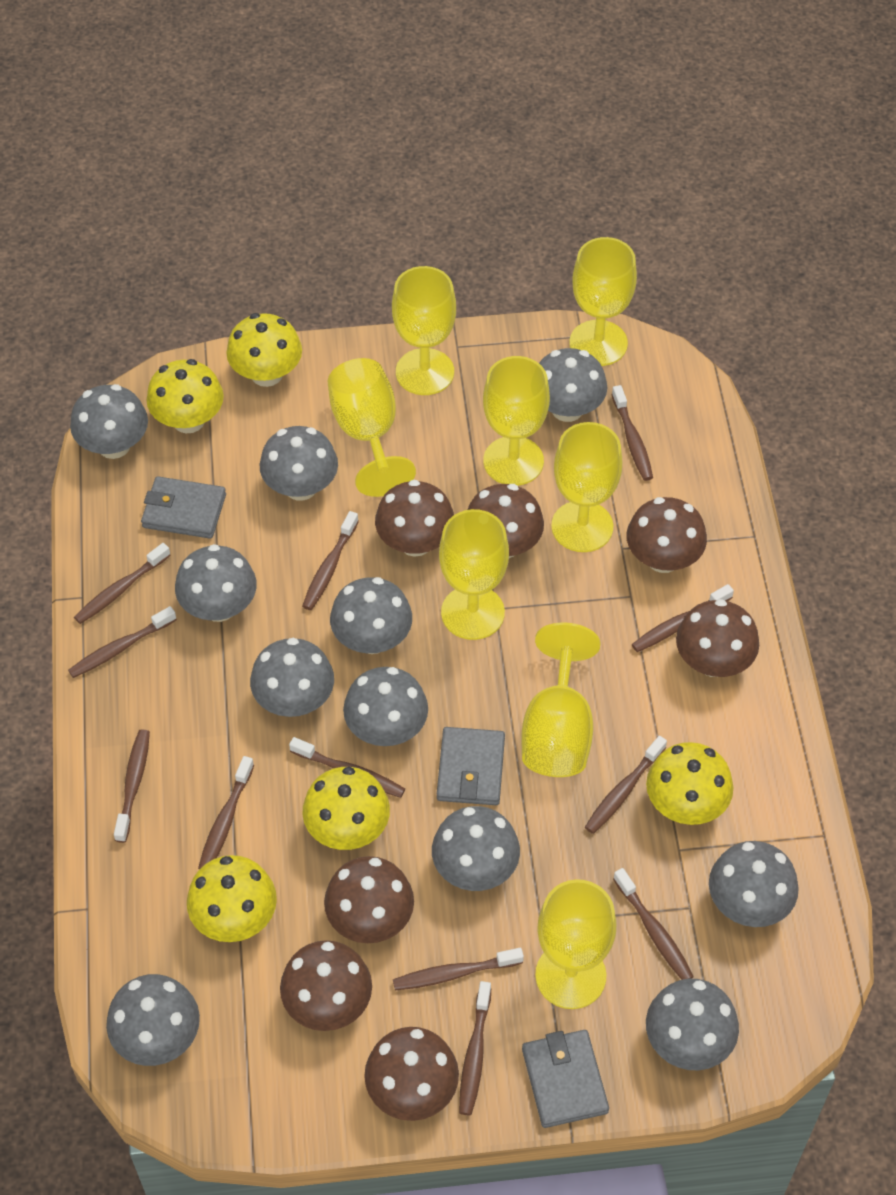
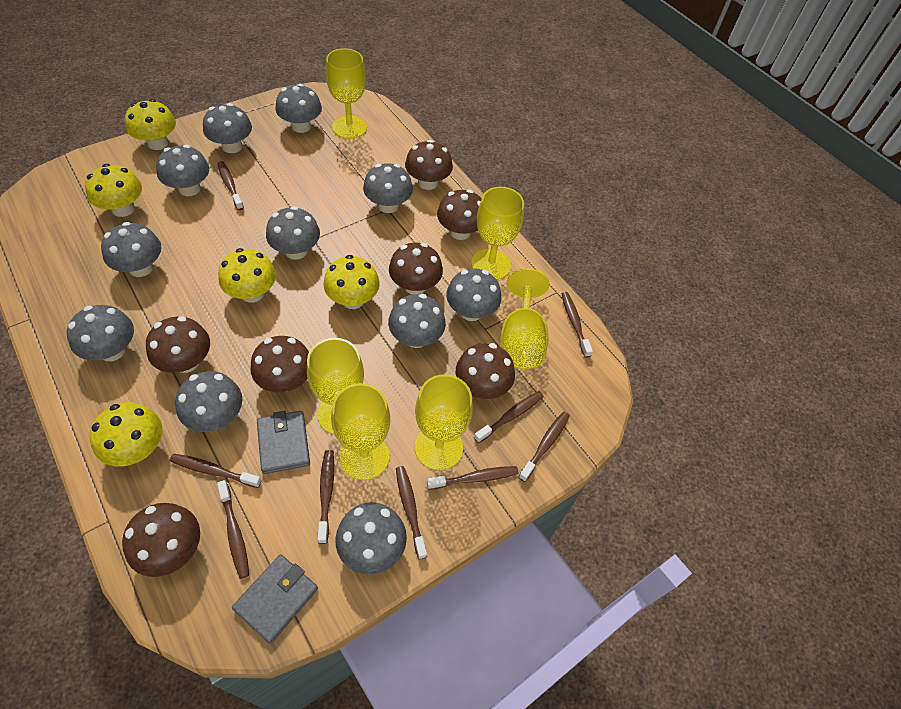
brown toothbrush: 12 -> 9
grey wallet: 3 -> 2
yellow goblet: 8 -> 6

